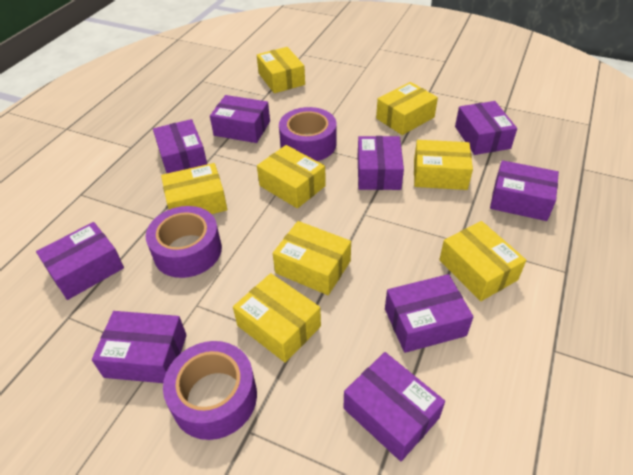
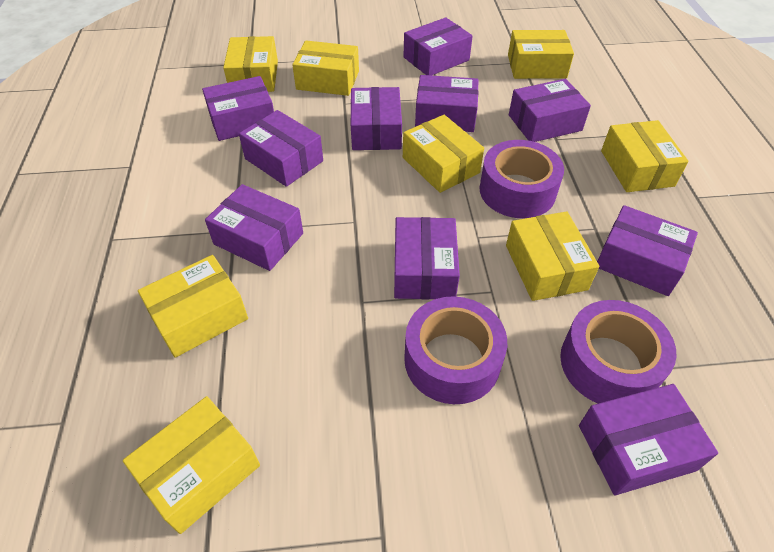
purple box: 9 -> 10

